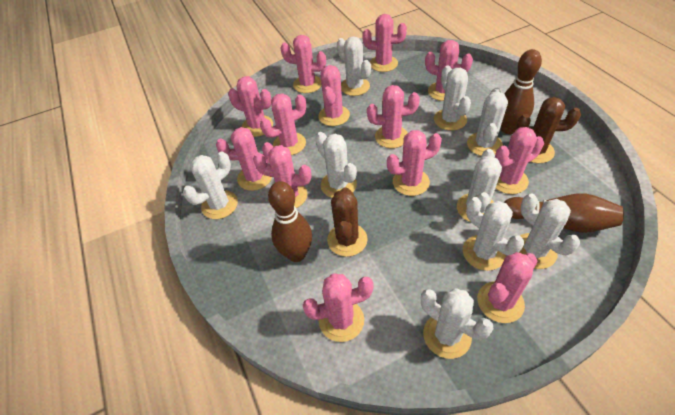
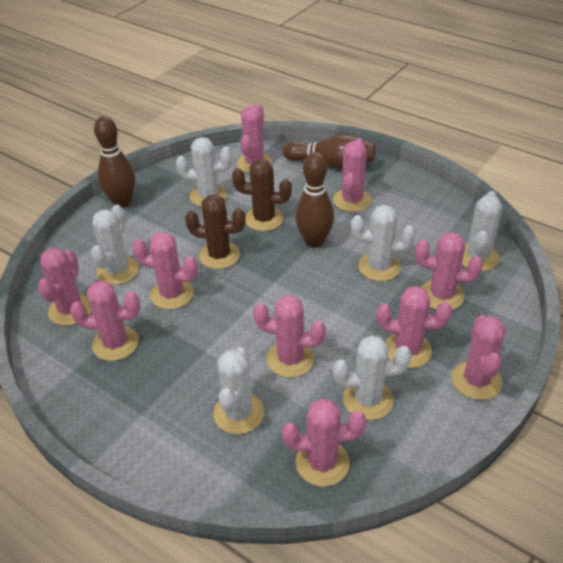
pink cactus: 13 -> 10
white cactus: 9 -> 6

